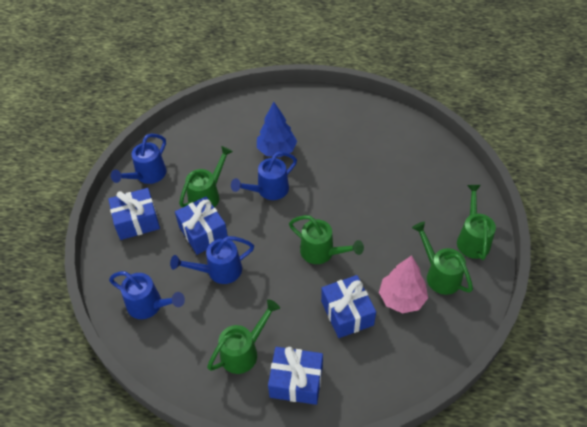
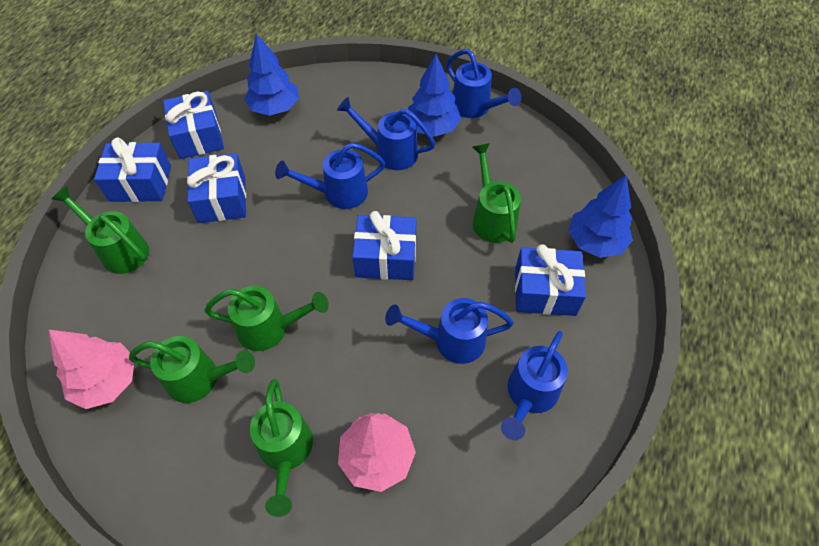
blue gift: 4 -> 5
blue tree: 1 -> 3
blue watering can: 4 -> 5
pink tree: 1 -> 2

